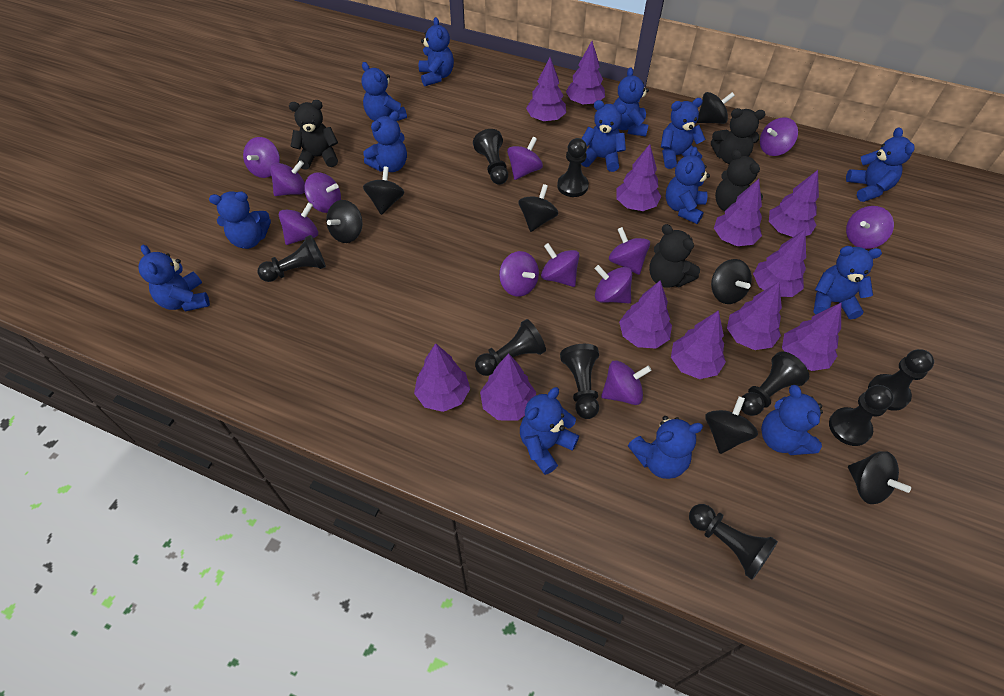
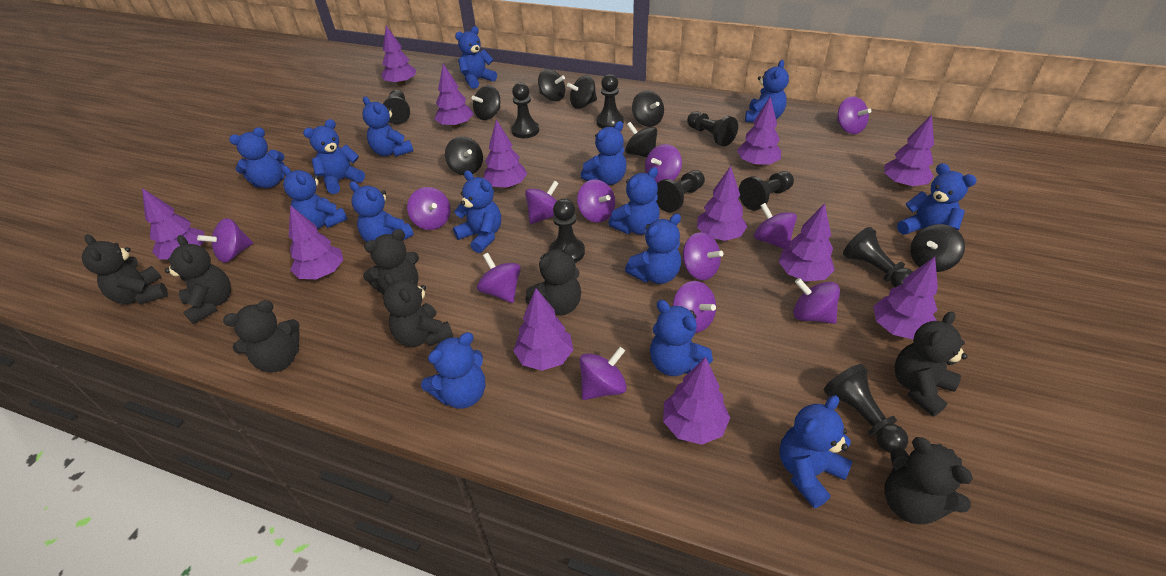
black teddy bear: 4 -> 8
blue teddy bear: 14 -> 15

